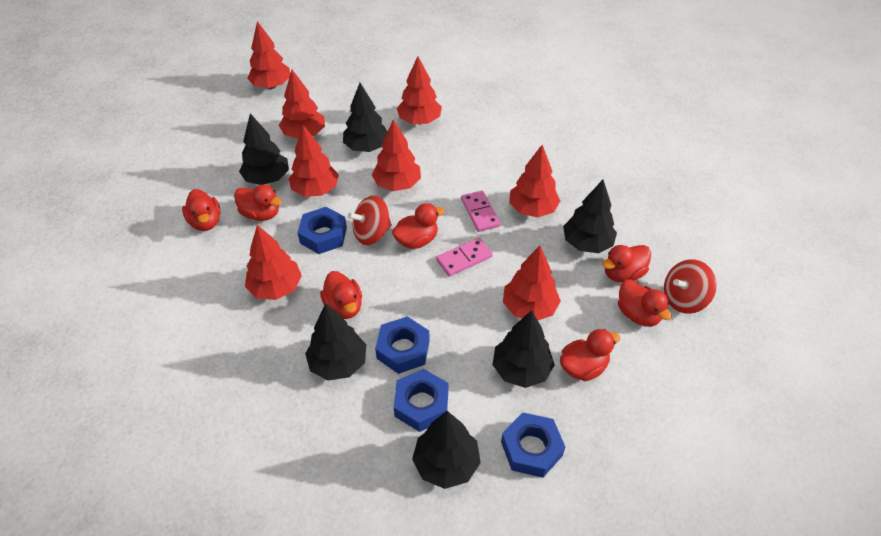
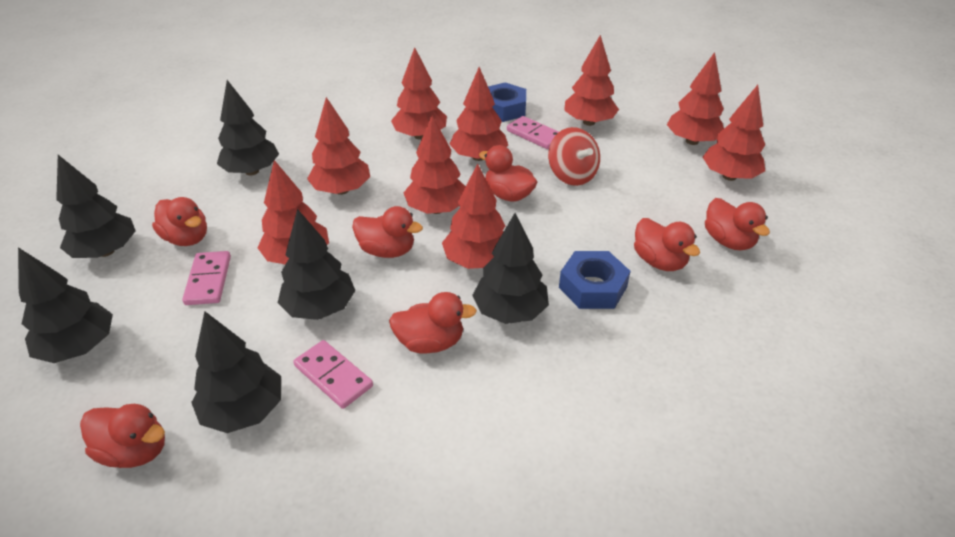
blue nut: 4 -> 2
pink domino: 2 -> 3
red spinning top: 2 -> 1
red tree: 8 -> 9

